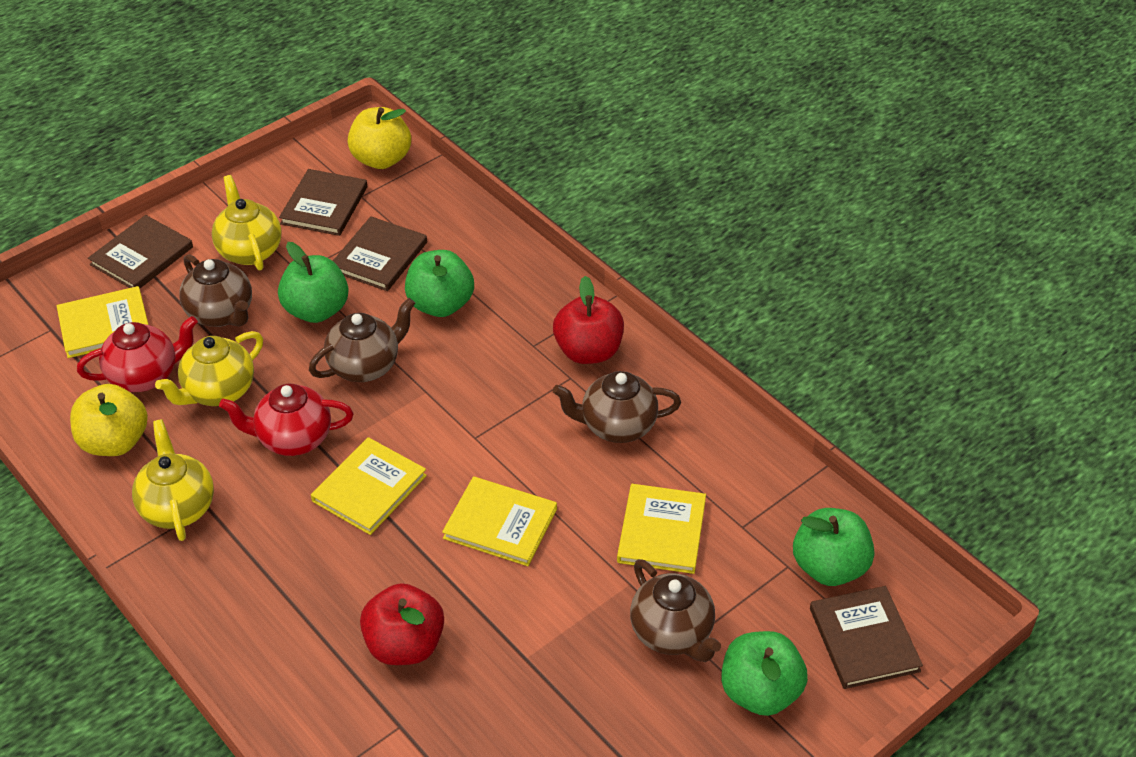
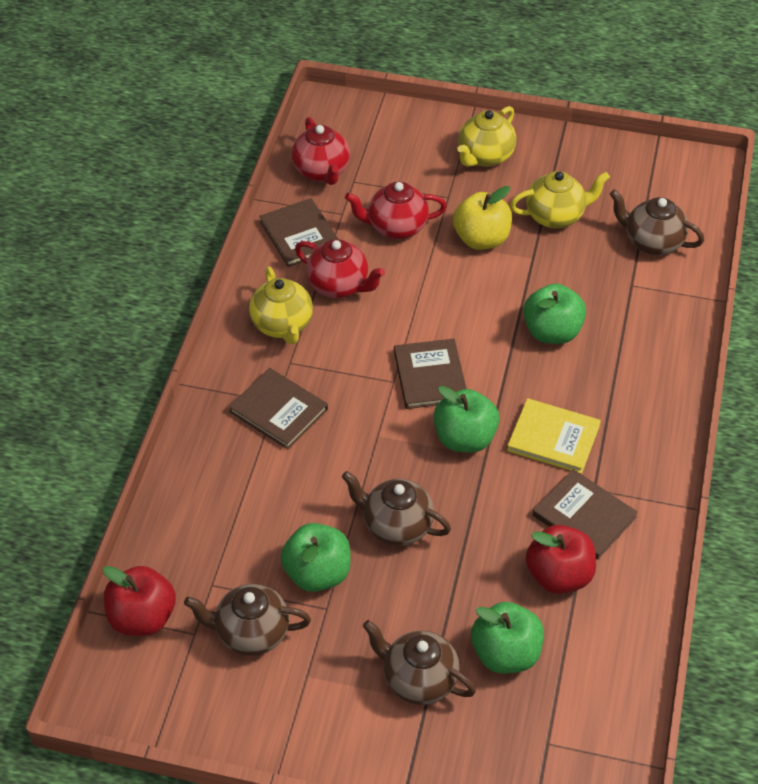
red teapot: 2 -> 3
yellow apple: 2 -> 1
yellow book: 4 -> 1

